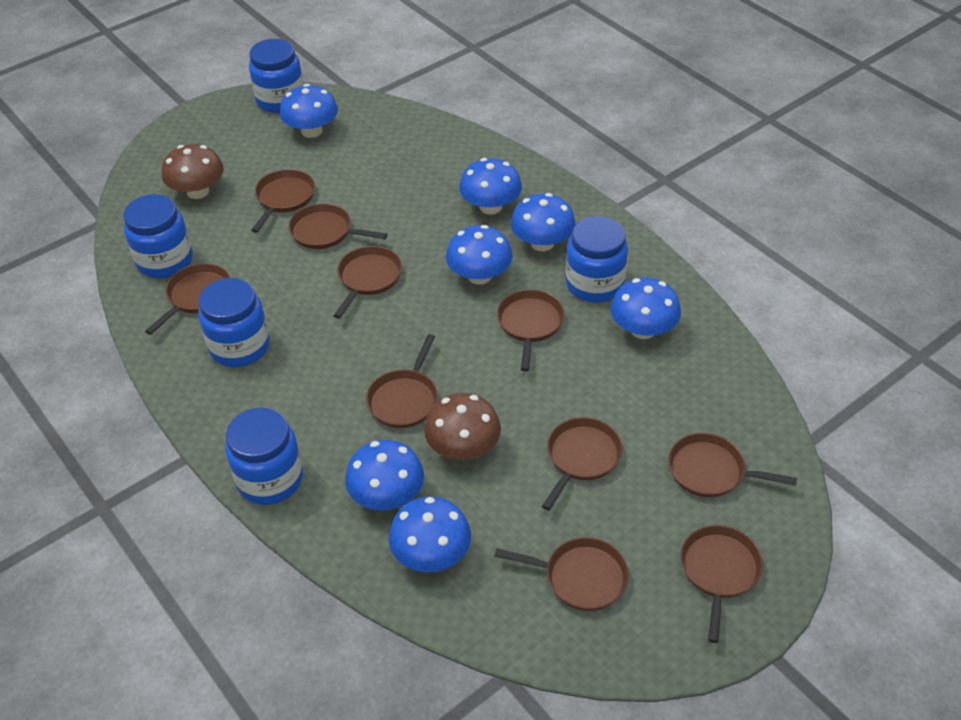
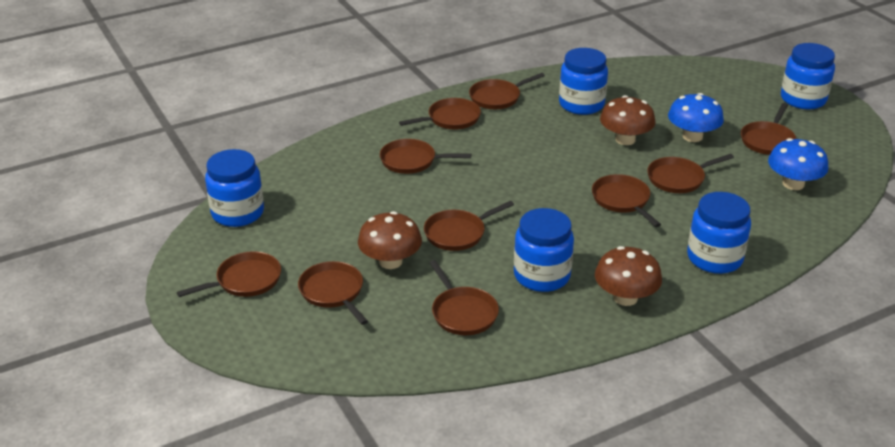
blue mushroom: 7 -> 2
brown mushroom: 2 -> 3

